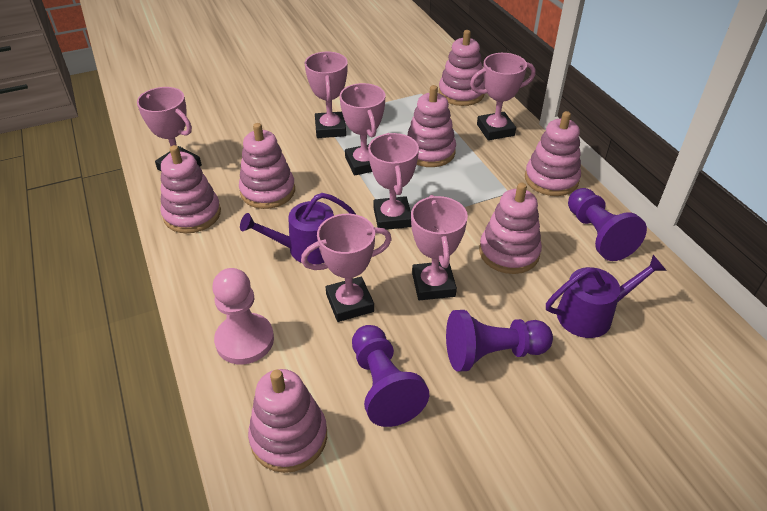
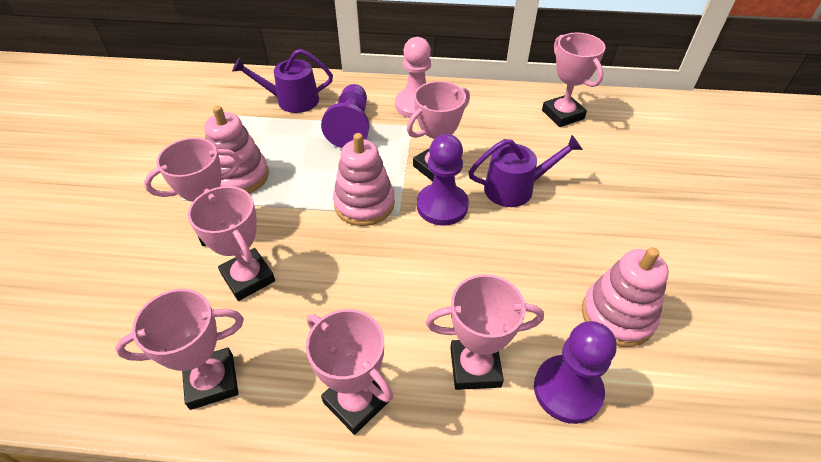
pink stacking toy: 7 -> 3

